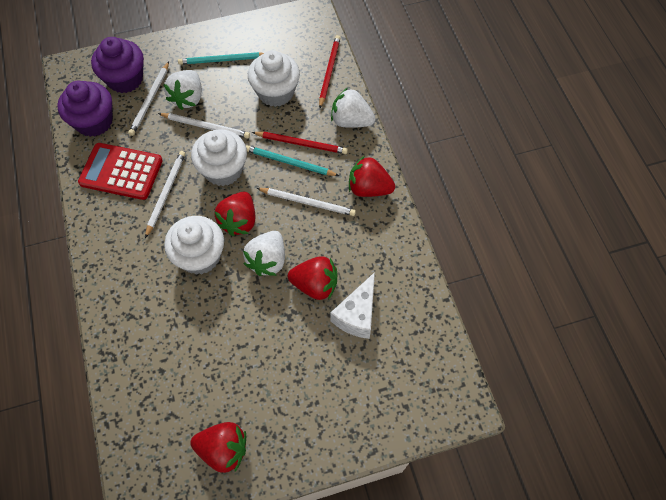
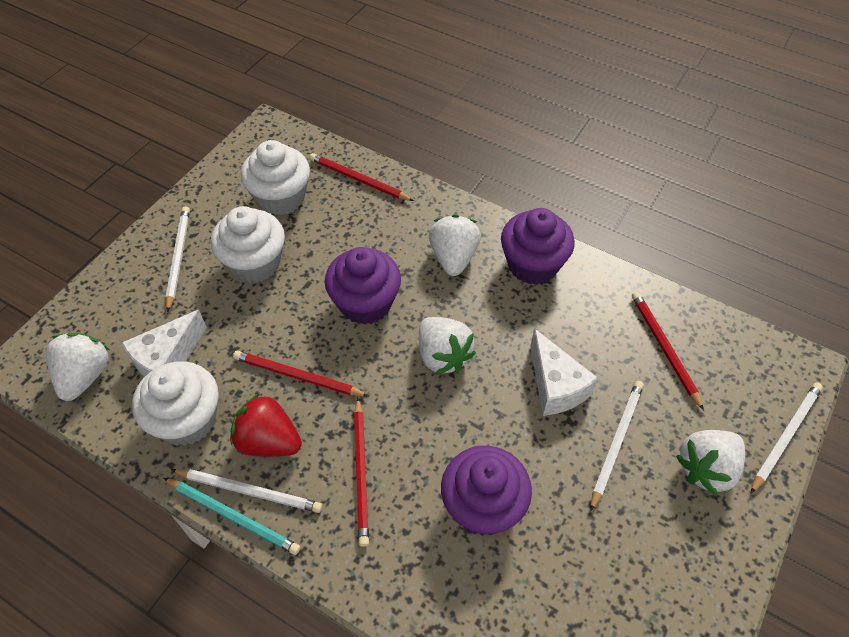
purple cupcake: 2 -> 3
red calculator: 1 -> 0
red pencil: 2 -> 4
red strawberry: 4 -> 1
turquoise pencil: 2 -> 1
white cheese: 1 -> 2
white strawberry: 3 -> 4

